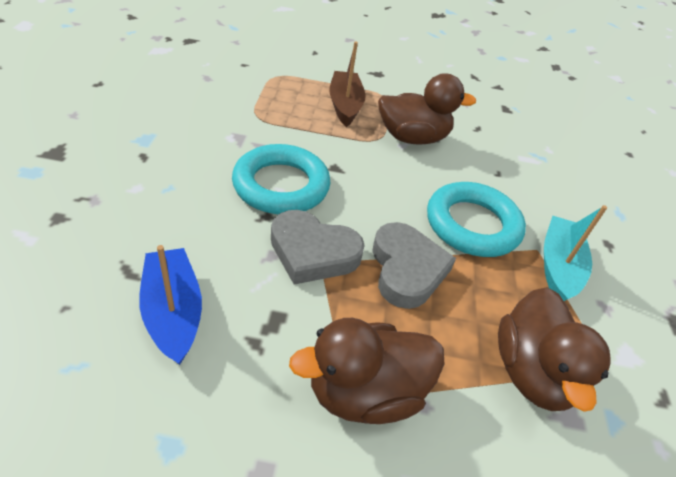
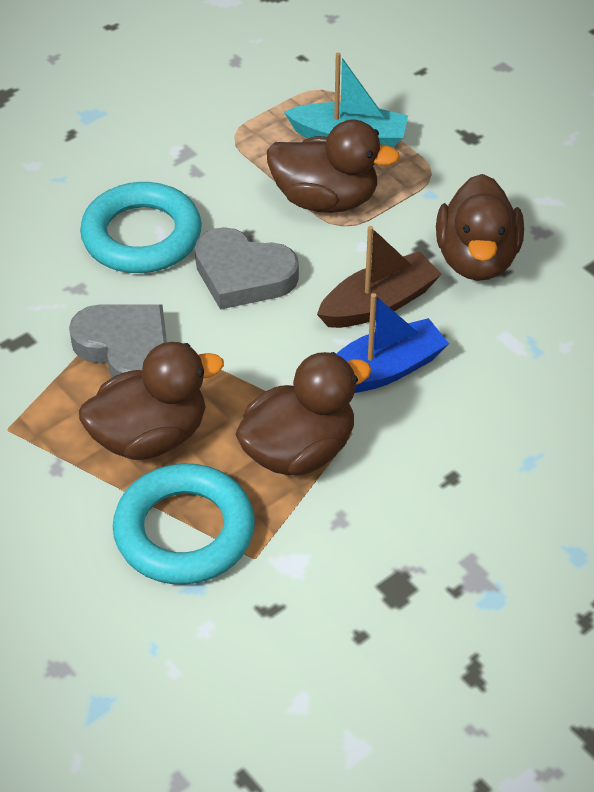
brown duck: 3 -> 4

